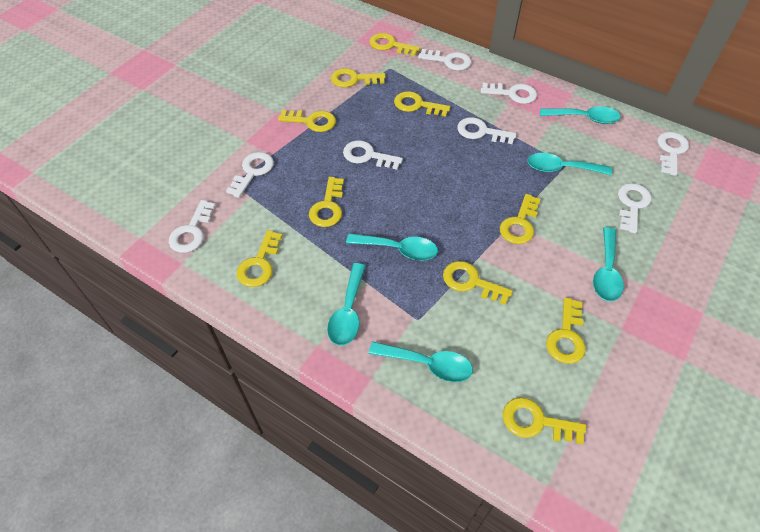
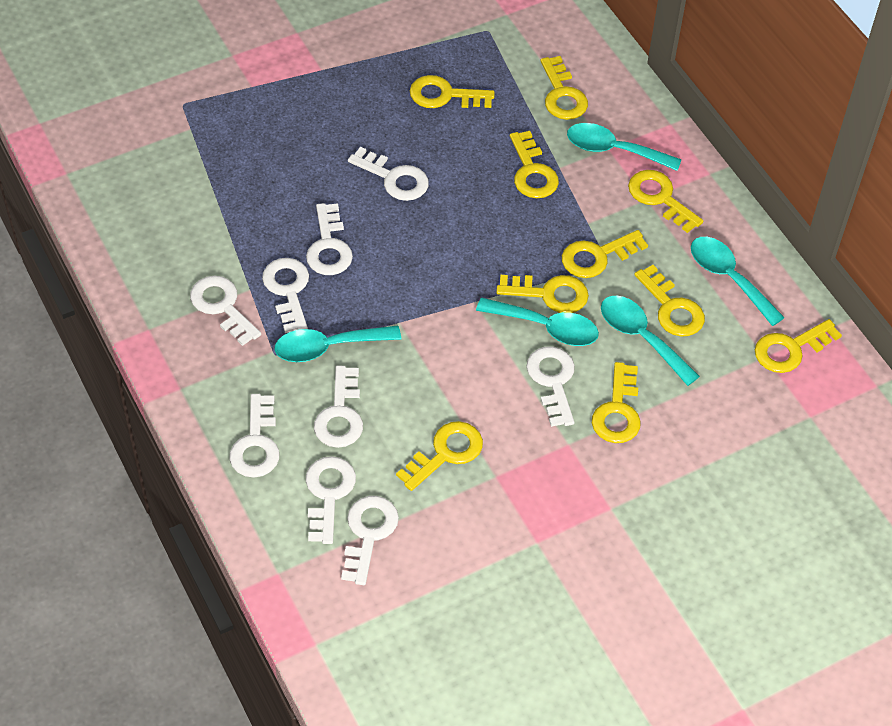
turquoise spoon: 6 -> 5
white key: 8 -> 9

